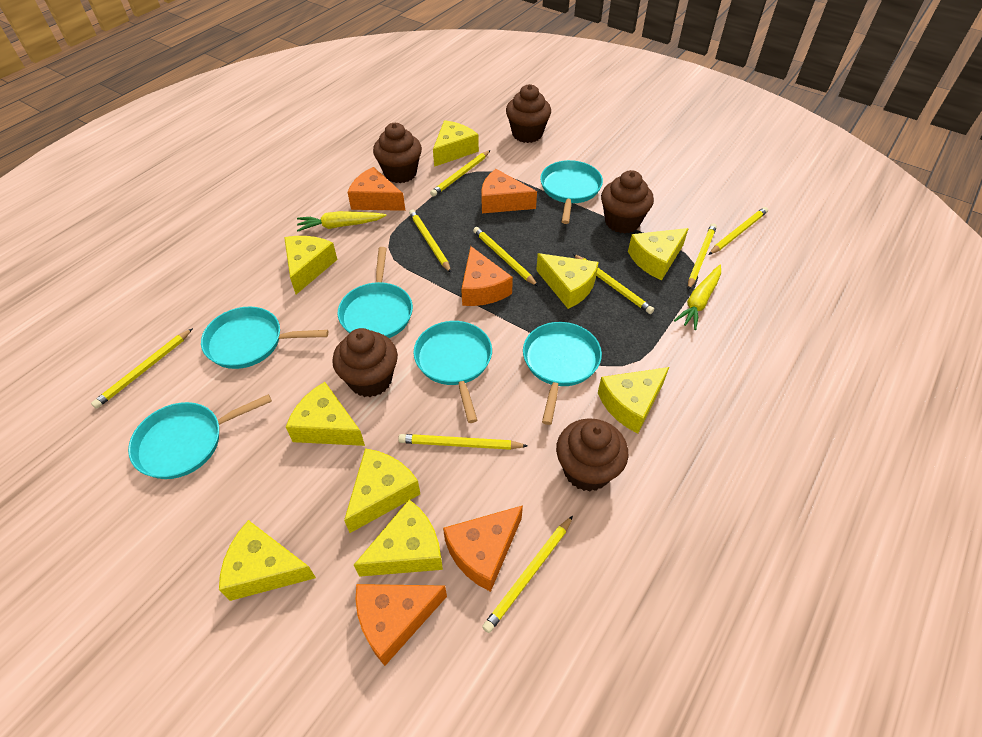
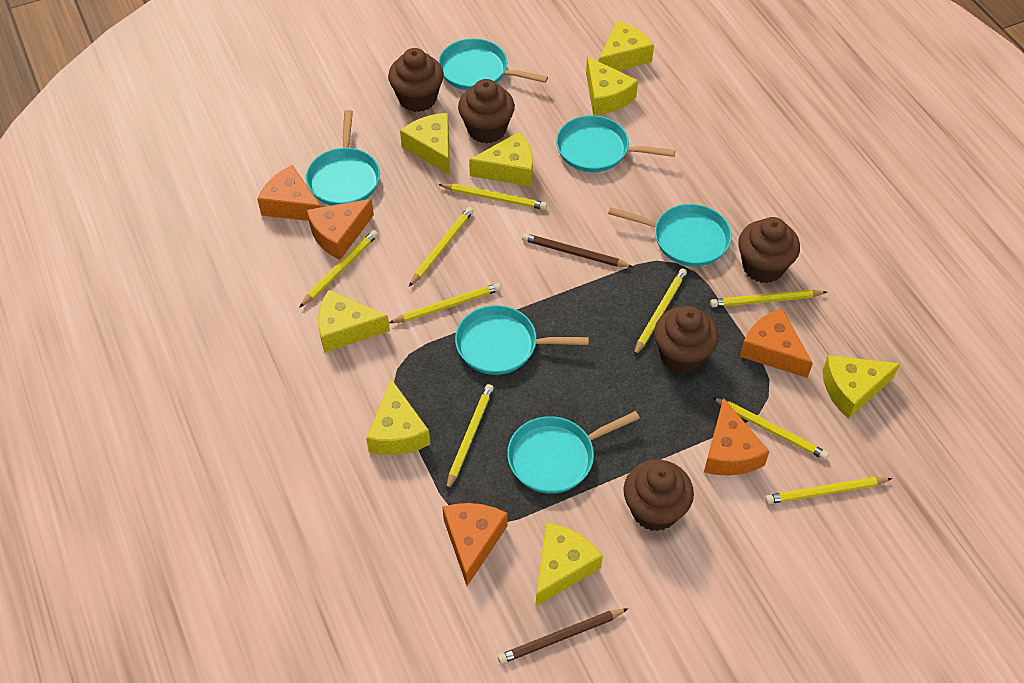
brown pencil: 0 -> 2
yellow carrot: 2 -> 0
yellow cheese: 9 -> 8

